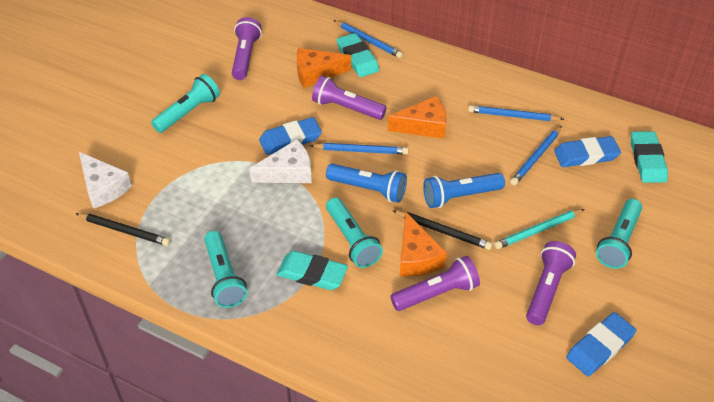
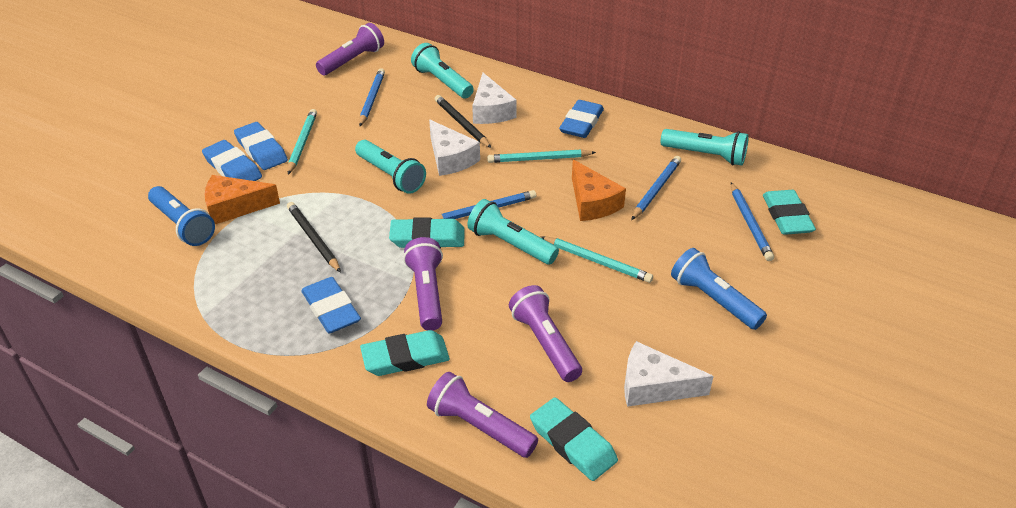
blue eraser: 3 -> 4
orange cheese: 3 -> 2
turquoise eraser: 3 -> 4
turquoise pencil: 1 -> 3
white cheese: 2 -> 3

